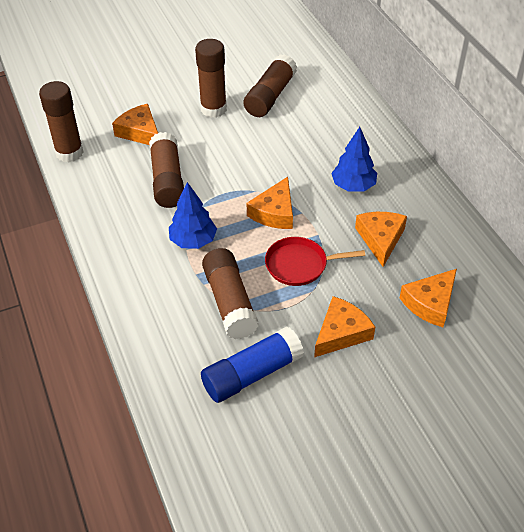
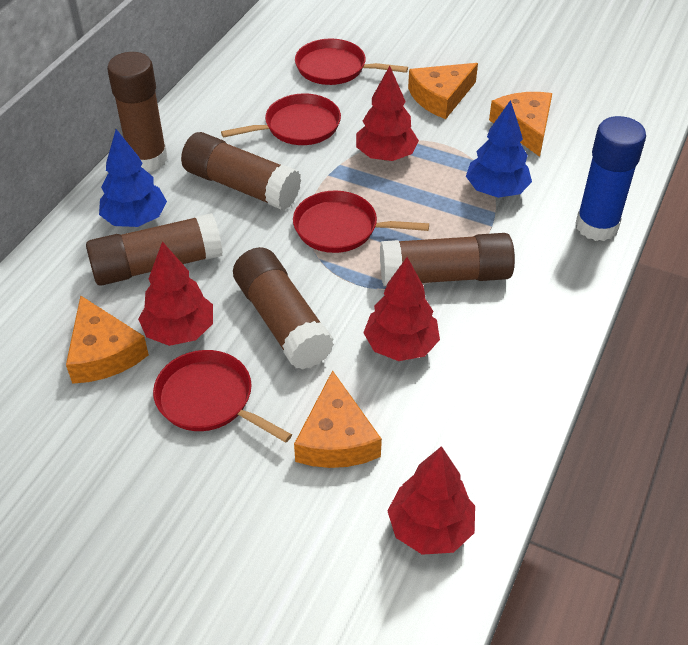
orange cheese: 5 -> 4
red pan: 1 -> 4
red tree: 0 -> 4

